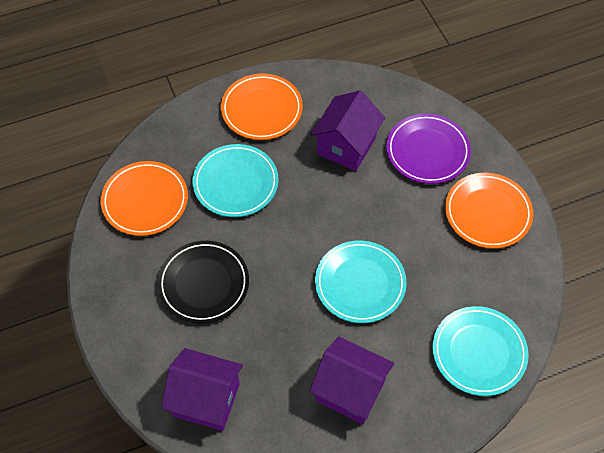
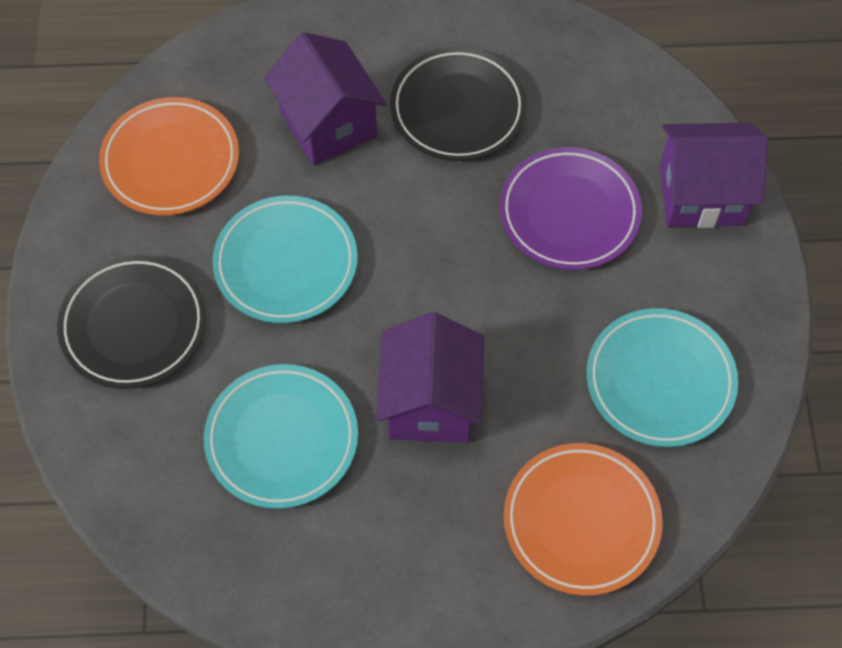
black plate: 1 -> 2
orange plate: 3 -> 2

